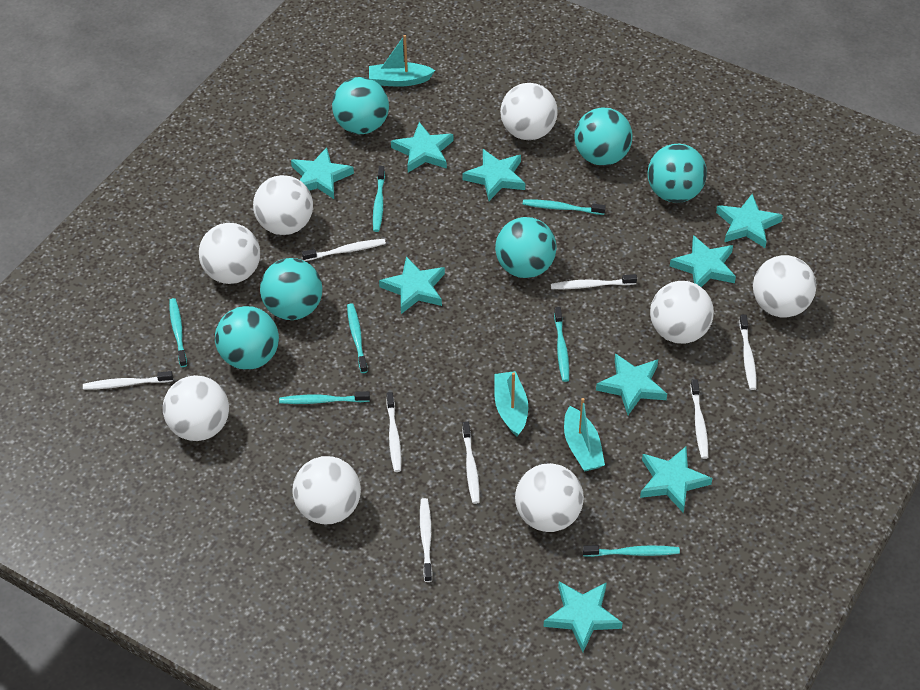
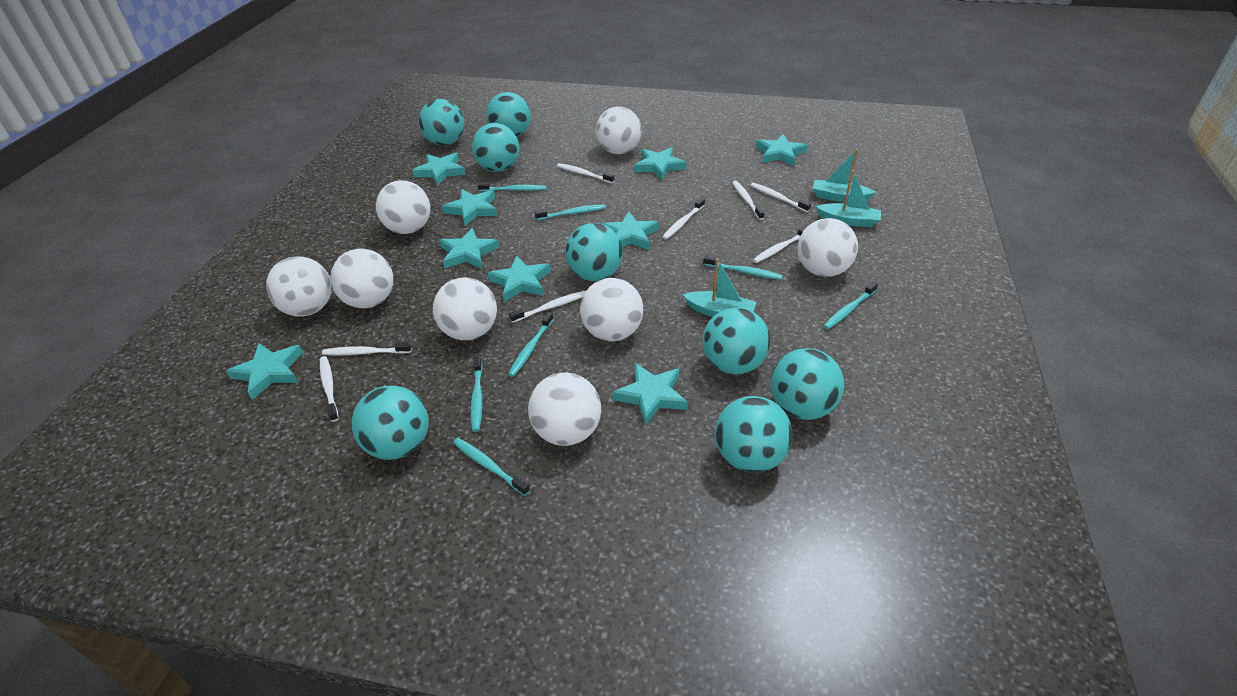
turquoise ball: 6 -> 8

